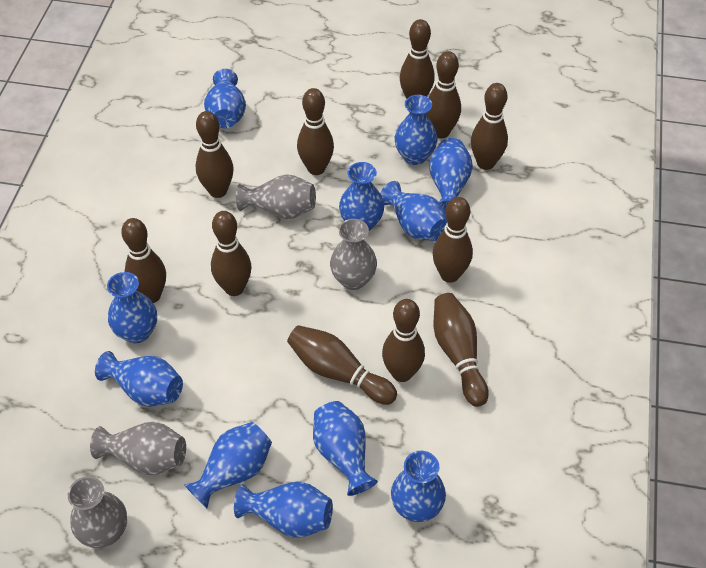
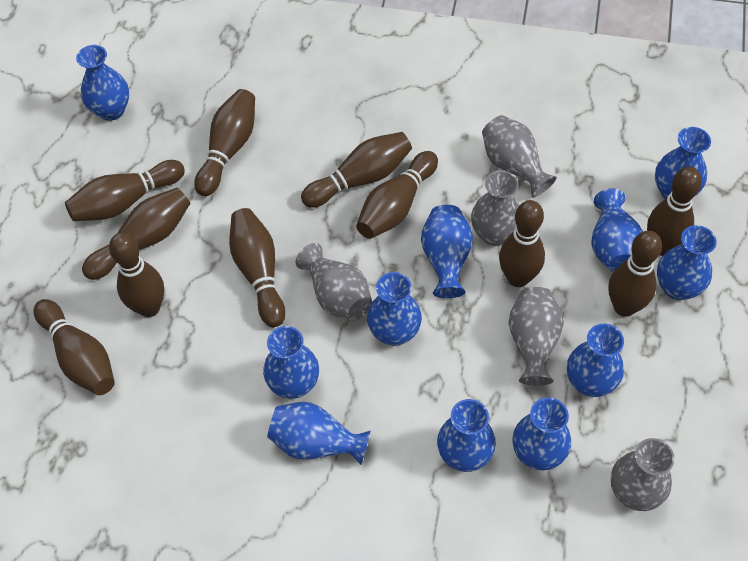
grey vase: 4 -> 5

